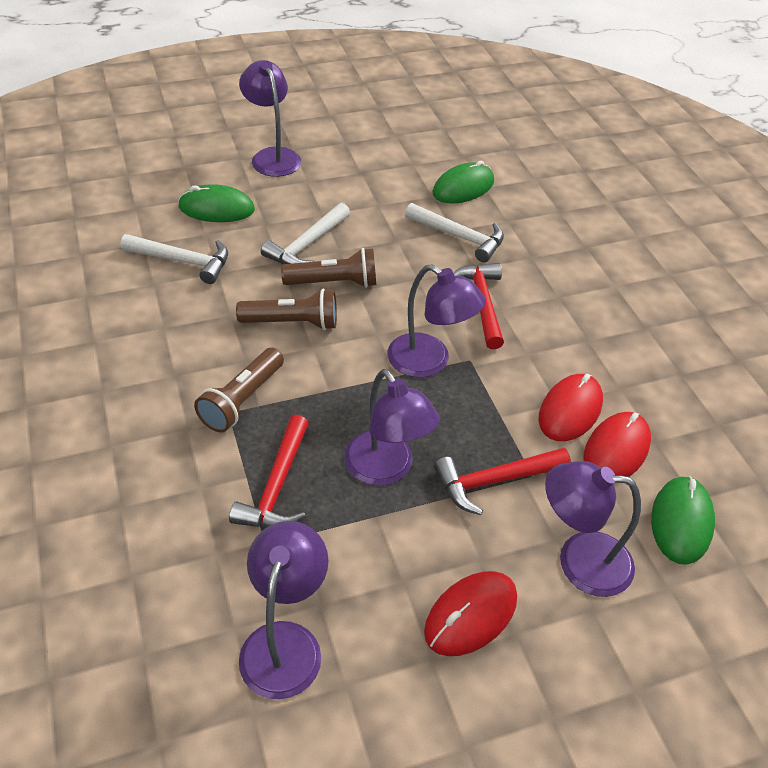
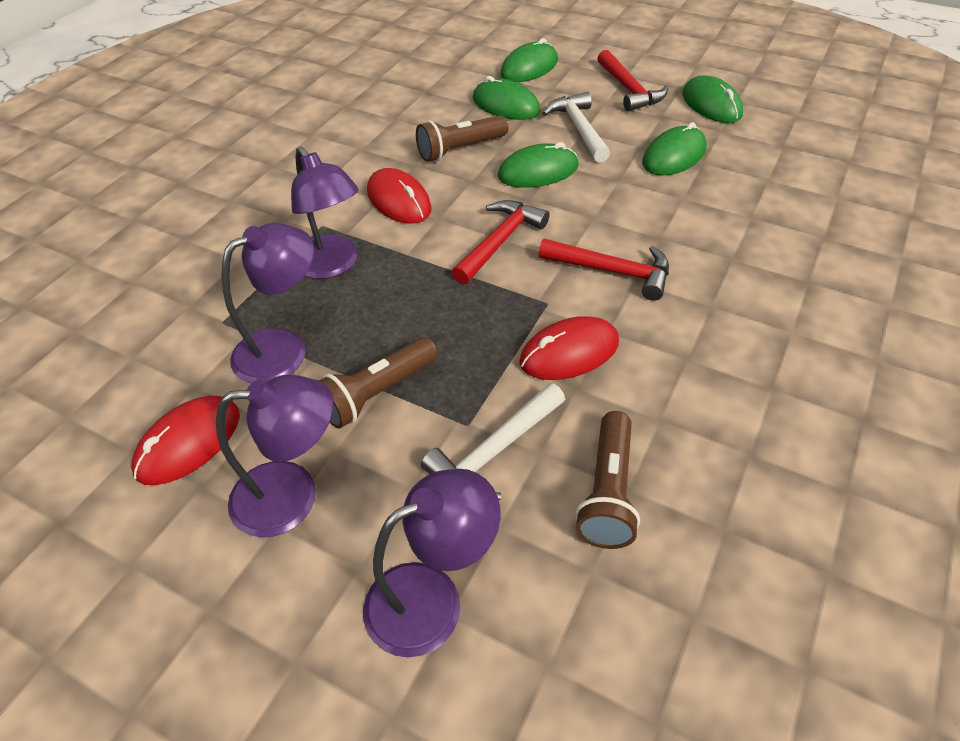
green mouse: 3 -> 5
purple lamp: 5 -> 4
white hammer: 3 -> 2

